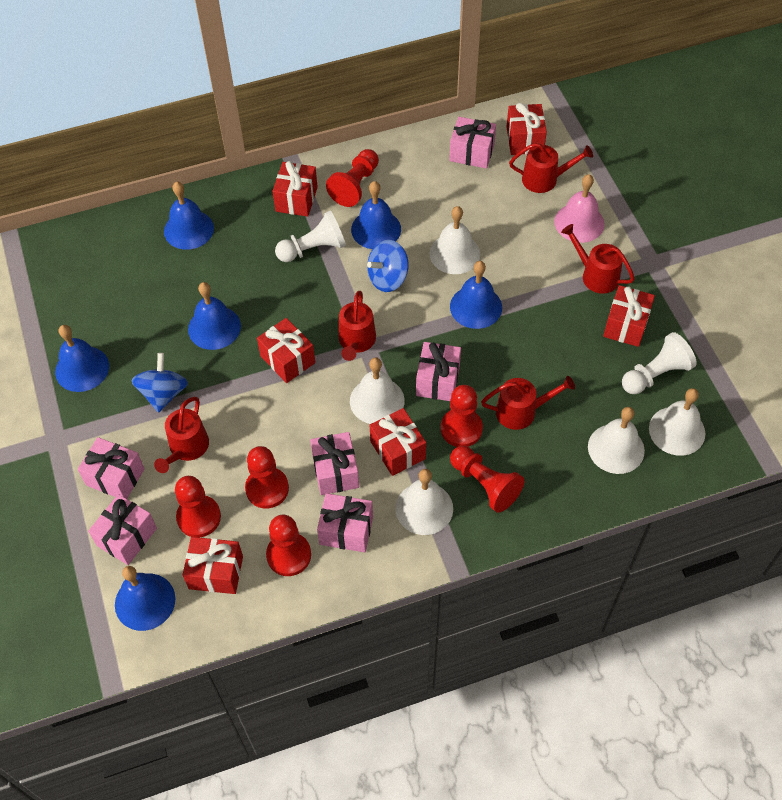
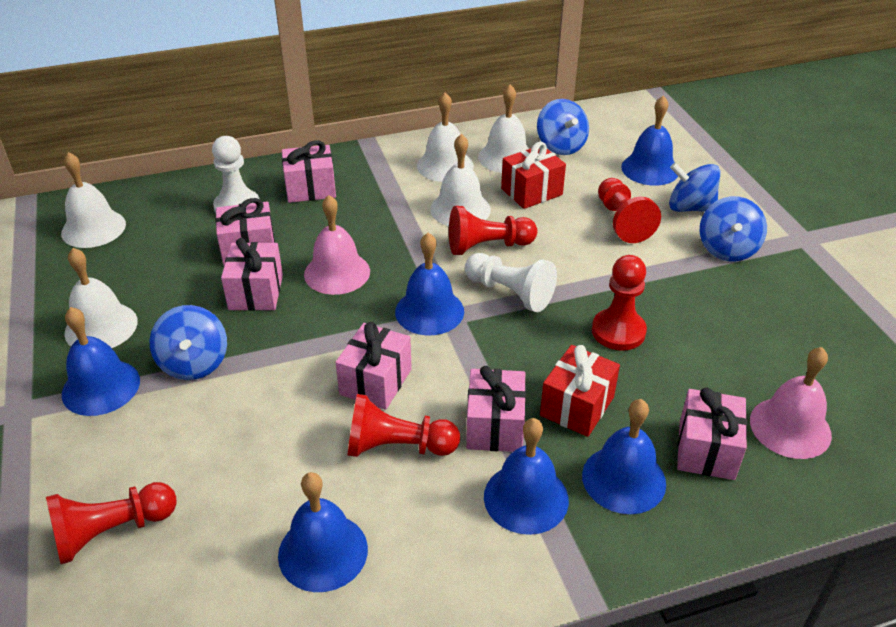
blue spinning top: 2 -> 4
pink bell: 1 -> 2
red gift: 6 -> 2
red pawn: 6 -> 5
red watering can: 5 -> 0

